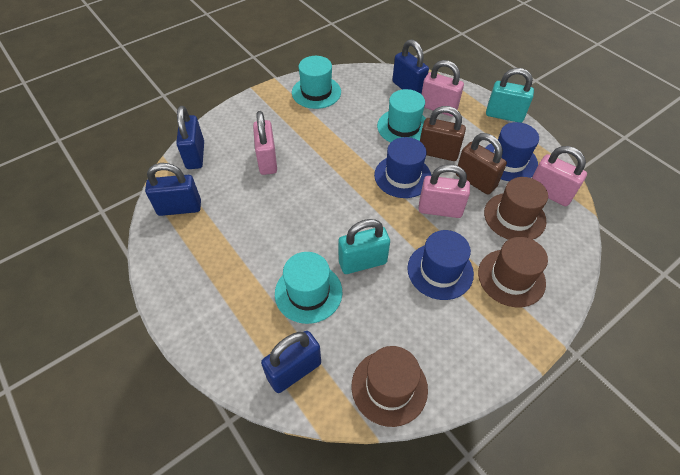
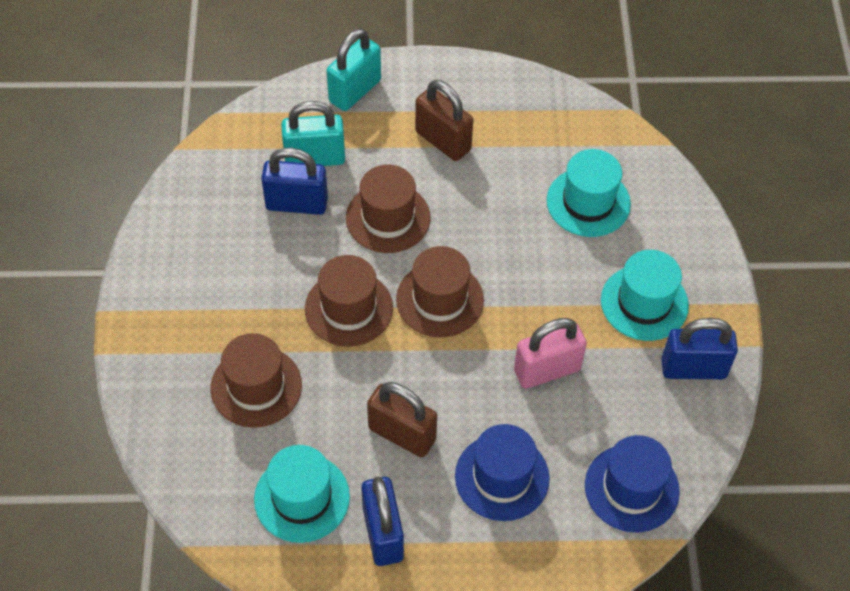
blue hat: 3 -> 2
blue padlock: 4 -> 3
brown hat: 3 -> 4
pink padlock: 4 -> 1

